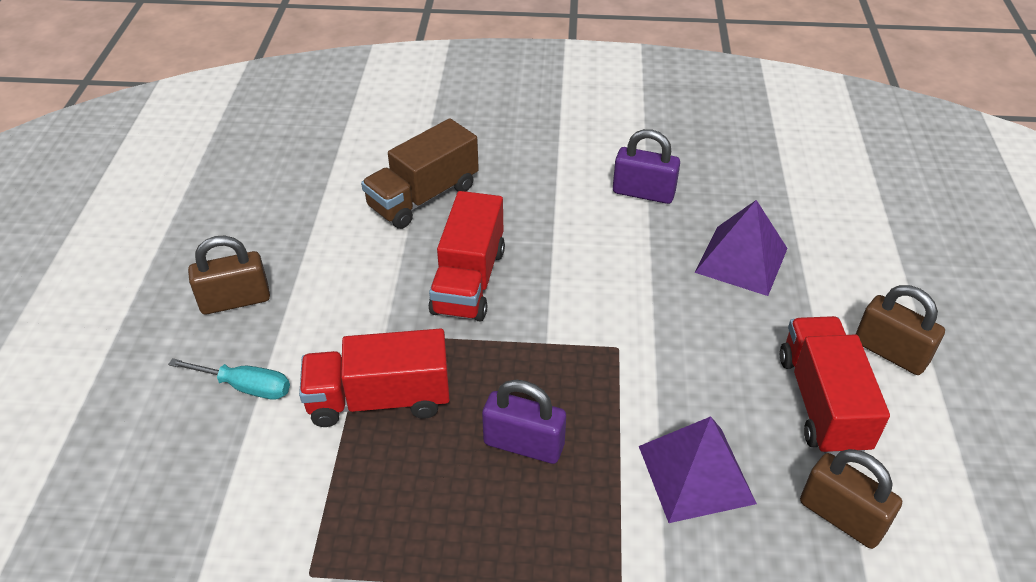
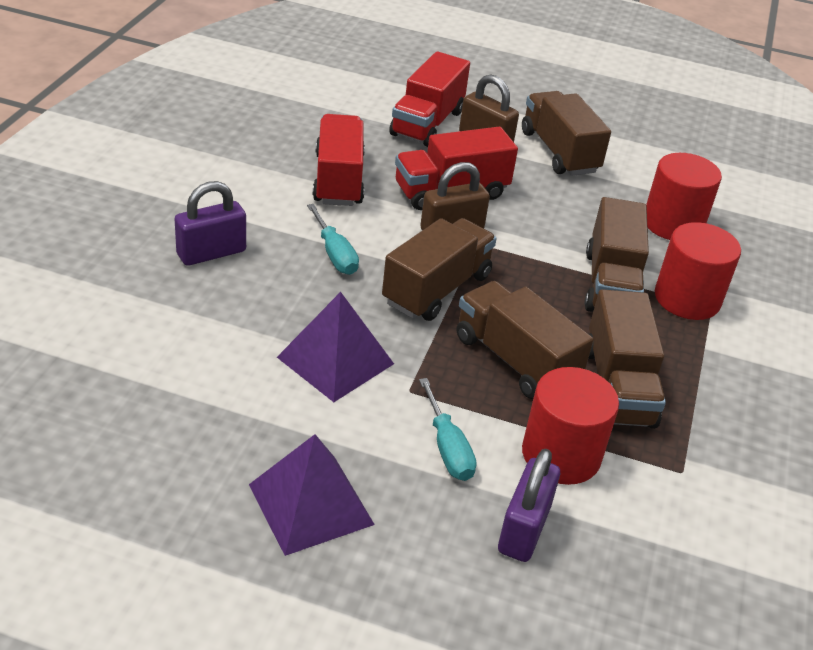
brown padlock: 3 -> 2
brown truck: 1 -> 5
red cylinder: 0 -> 3
turquoise screwdriver: 1 -> 2

